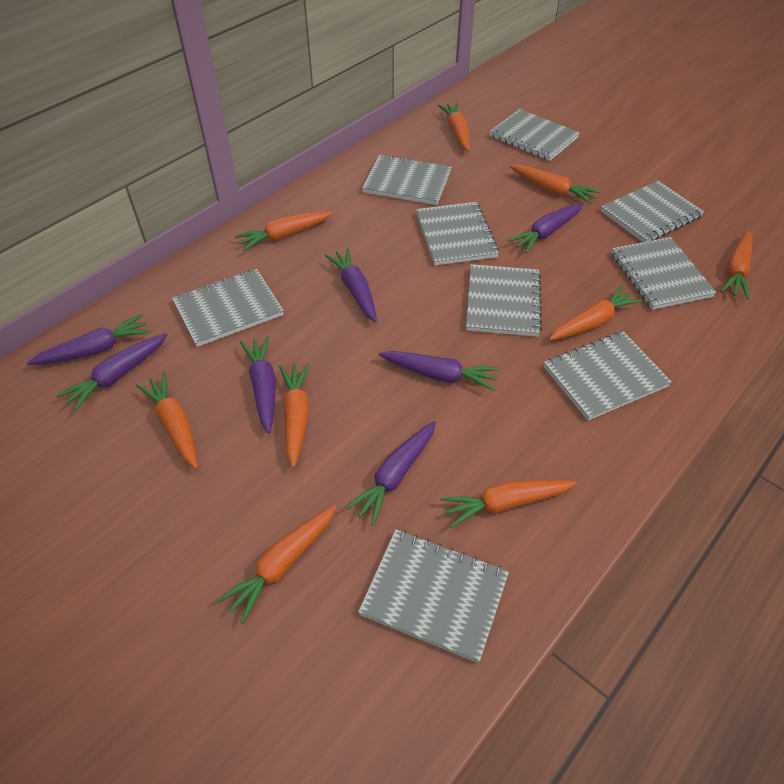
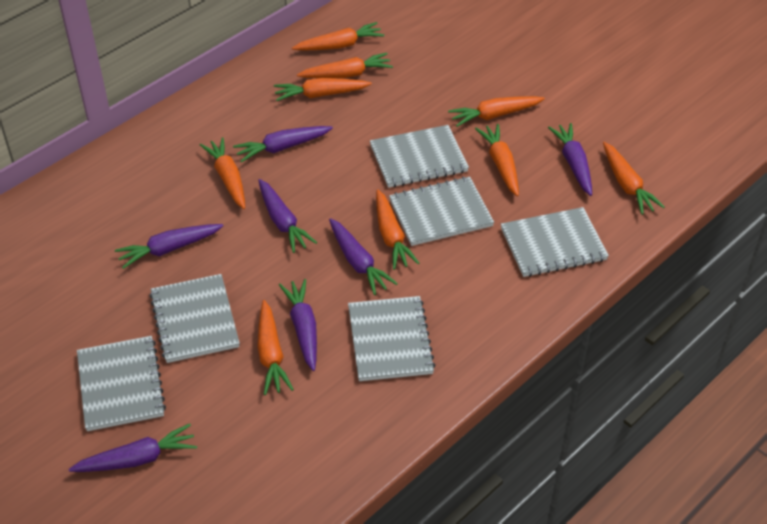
grey notebook: 9 -> 6

